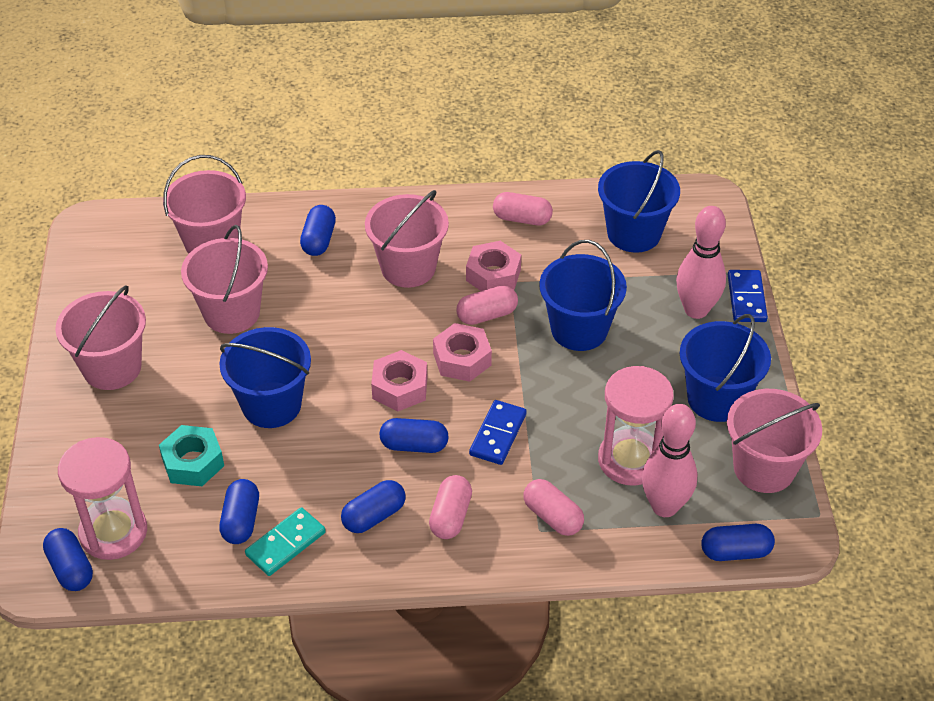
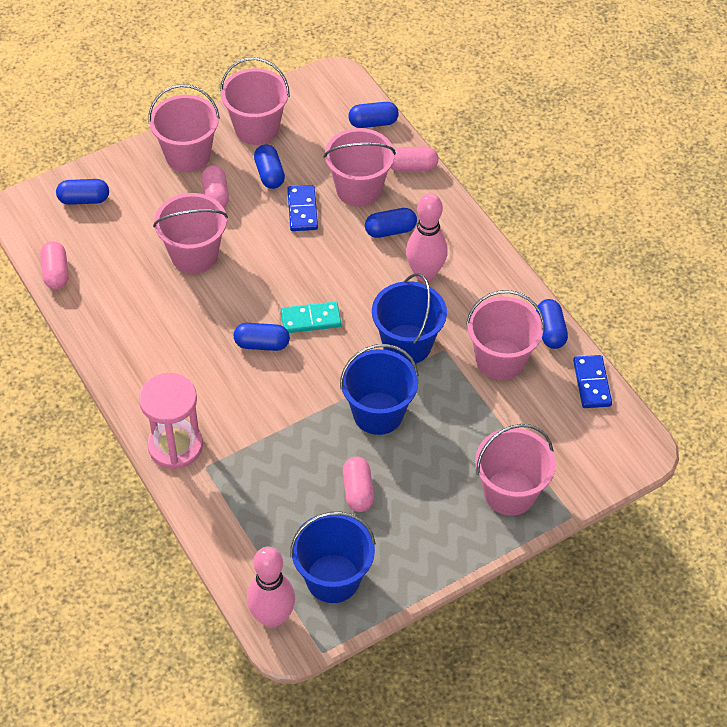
blue bucket: 4 -> 3
pink bucket: 5 -> 6
pink hourglass: 2 -> 1
pink nut: 3 -> 0
turquoise nut: 1 -> 0

